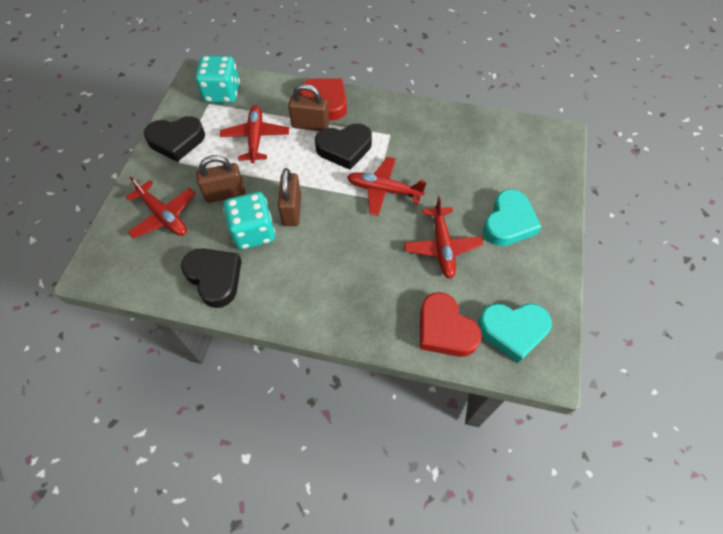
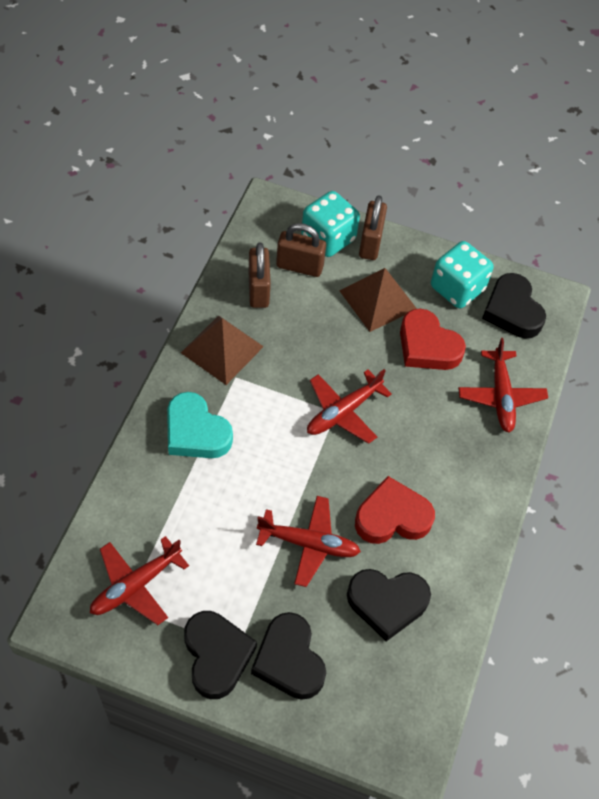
black heart: 3 -> 4
brown pyramid: 0 -> 2
turquoise heart: 2 -> 1

